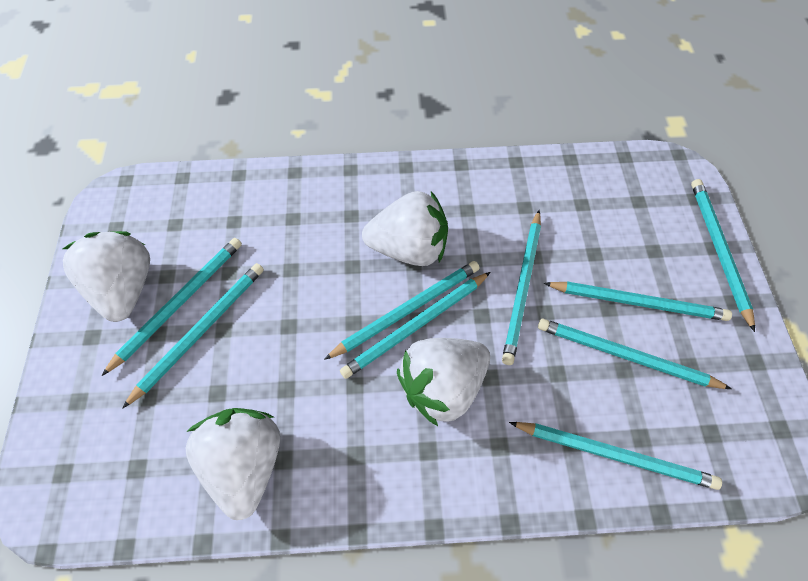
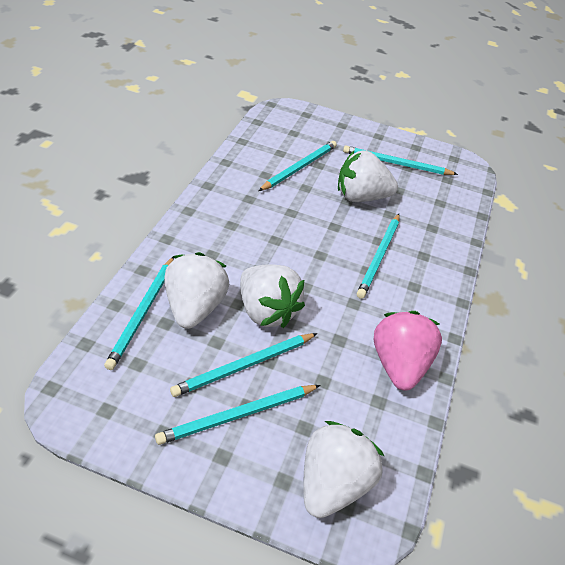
pink strawberry: 0 -> 1
turquoise pencil: 9 -> 6

